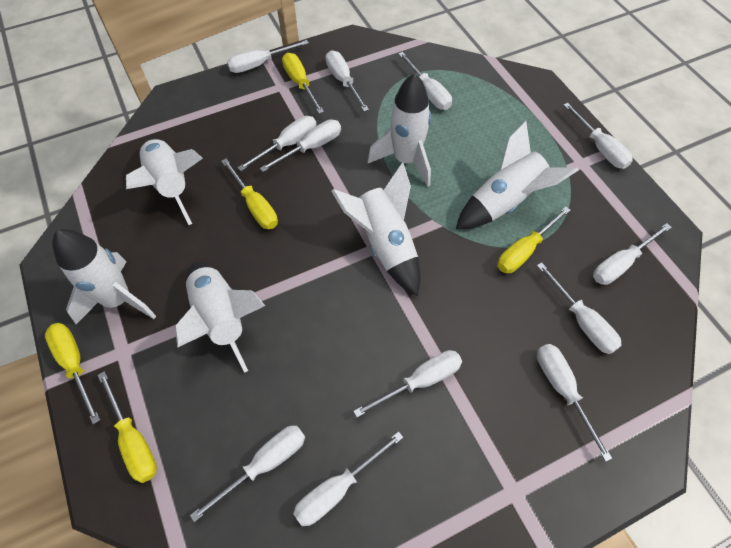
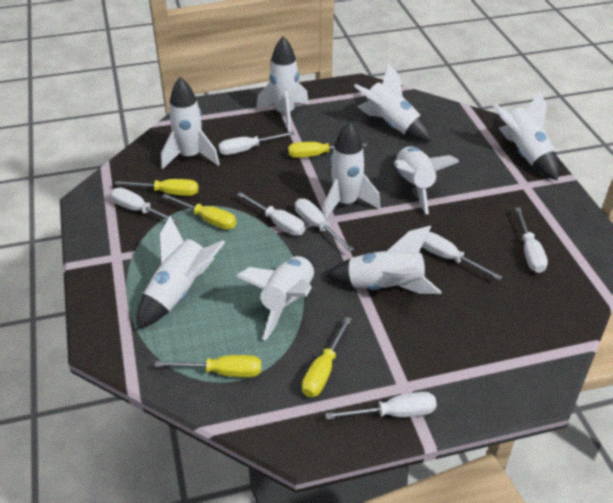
white rocket: 6 -> 9
white screwdriver: 12 -> 7

